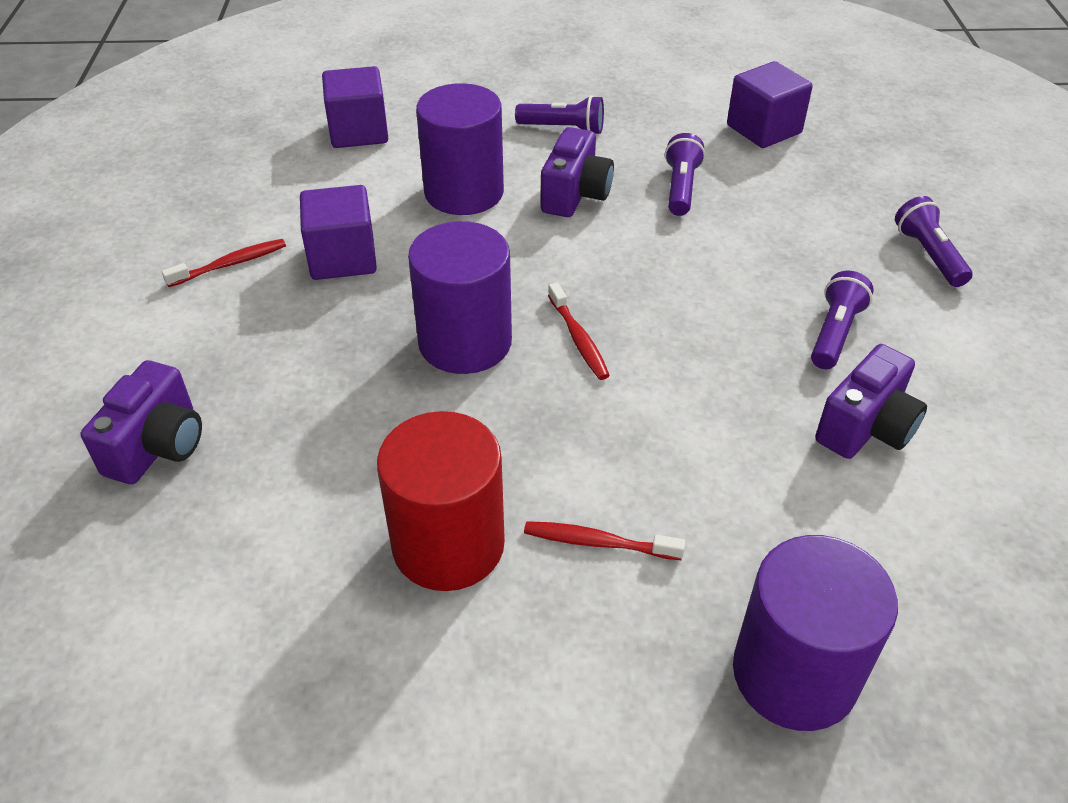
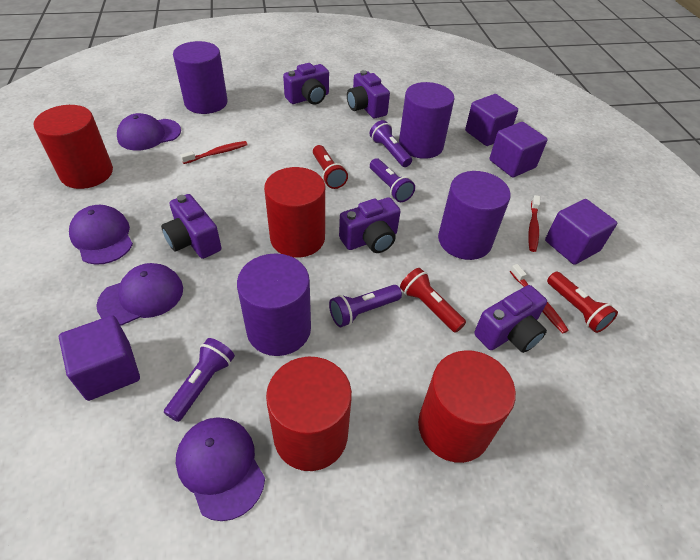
purple camera: 3 -> 5
purple cap: 0 -> 4
purple cube: 3 -> 4
purple cylinder: 3 -> 4
red cylinder: 1 -> 4
red flashlight: 0 -> 3

